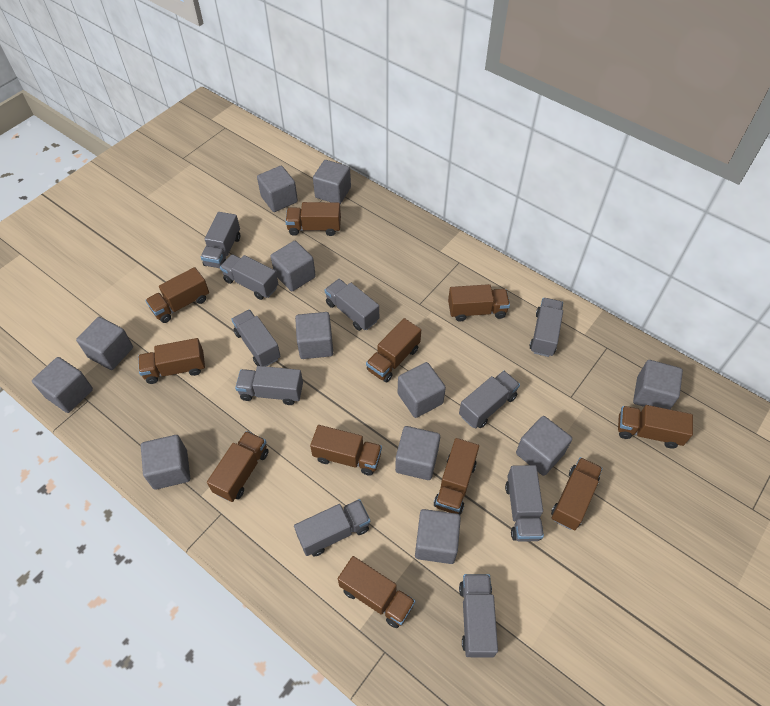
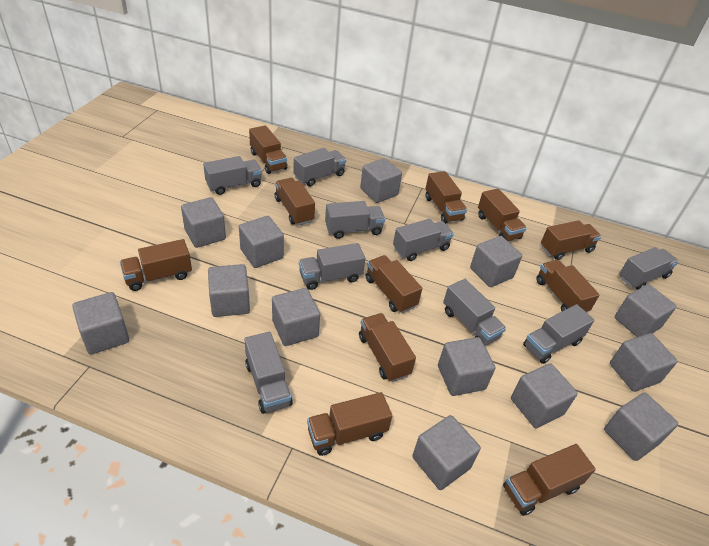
grey cube: 12 -> 13
grey truck: 10 -> 9

